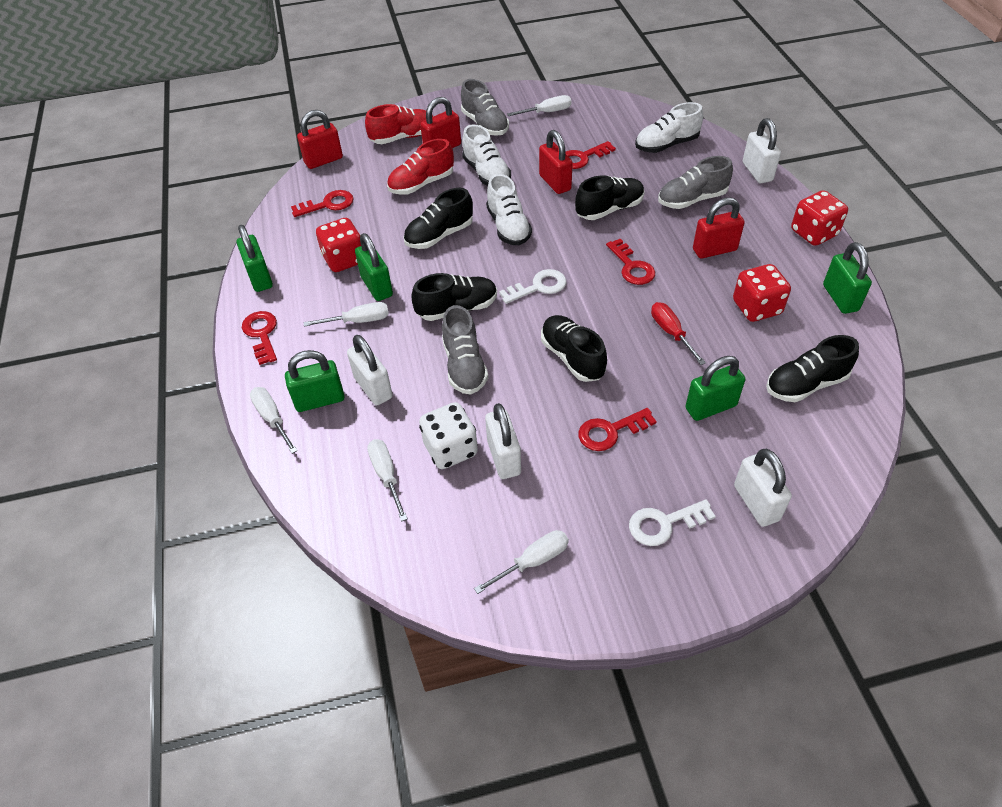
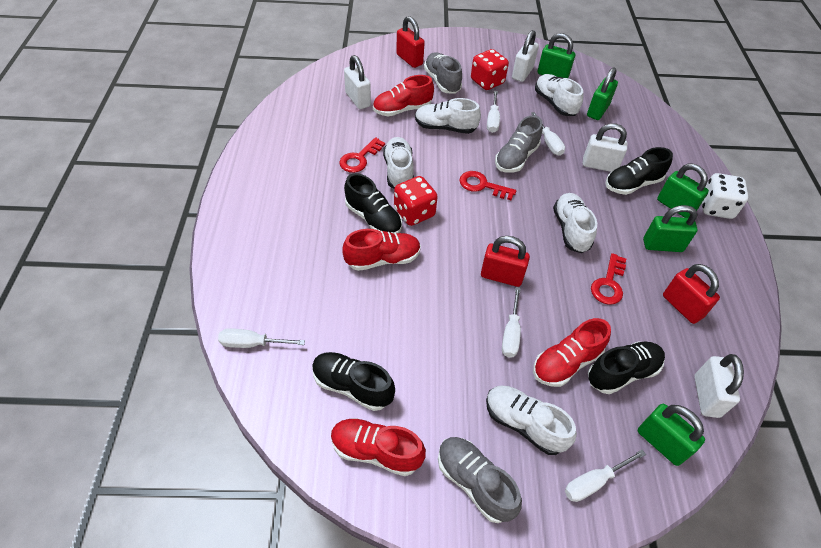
black shoe: 5 -> 4
red dice: 3 -> 2
red key: 5 -> 3
red padlock: 4 -> 3
red screwdriver: 1 -> 0
red shoe: 2 -> 4
white key: 2 -> 0
white shoe: 3 -> 5

